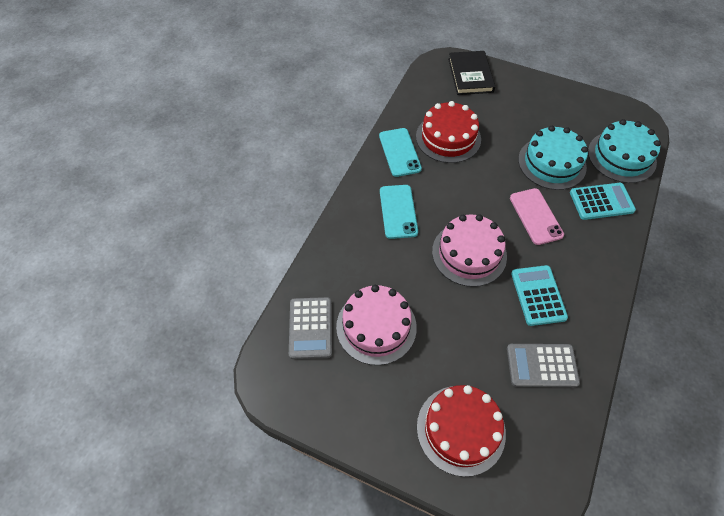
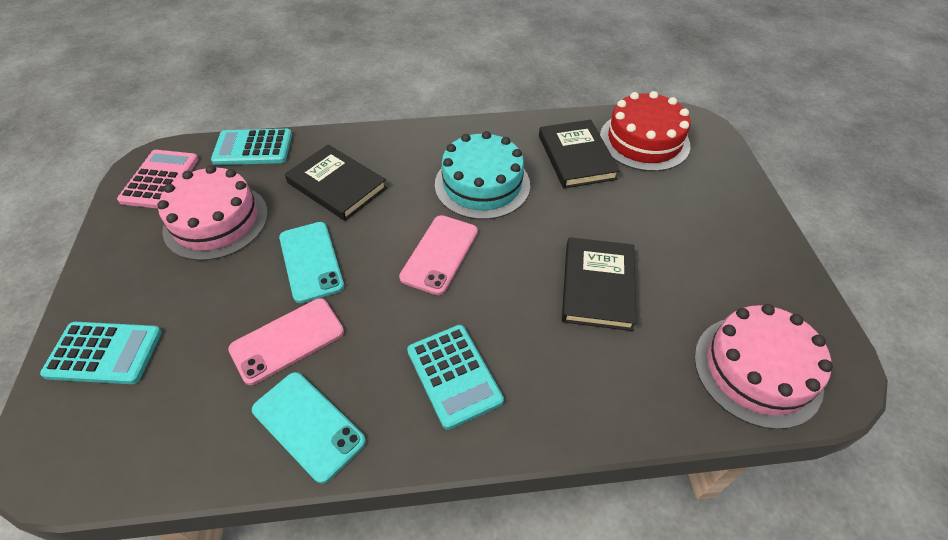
black book: 1 -> 3
grey calculator: 2 -> 0
pink calculator: 0 -> 1
pink phone: 1 -> 2
red cake: 2 -> 1
turquoise cake: 2 -> 1
turquoise calculator: 2 -> 3

